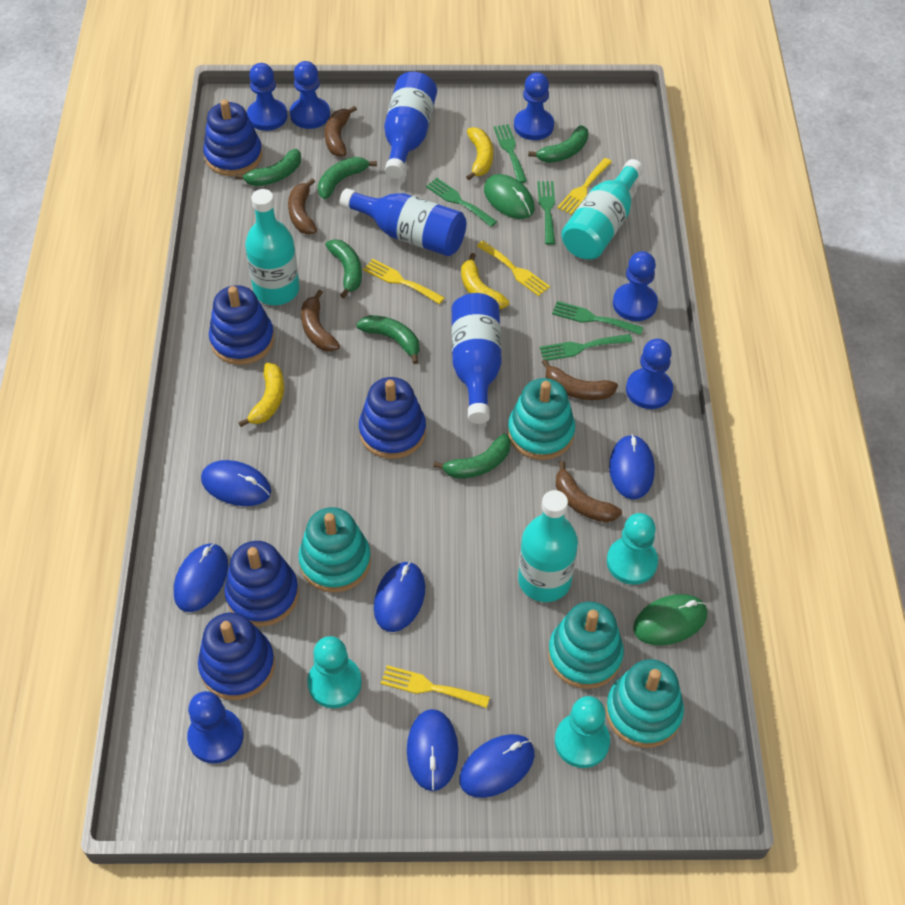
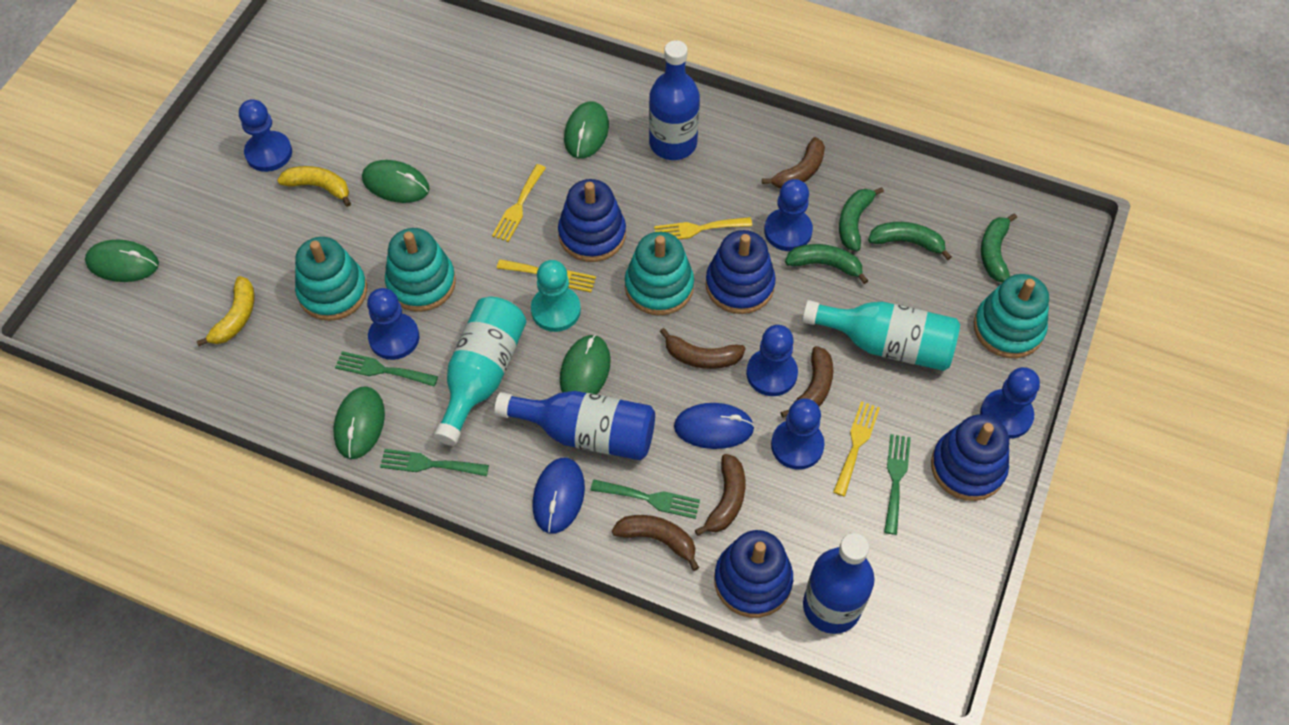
blue mouse: 6 -> 2
blue stacking toy: 5 -> 4
green banana: 6 -> 4
green fork: 5 -> 4
green mouse: 2 -> 5
turquoise bottle: 3 -> 2
turquoise pawn: 3 -> 1
yellow banana: 3 -> 2

